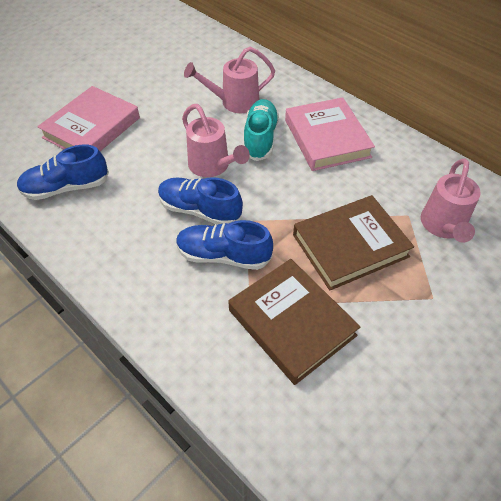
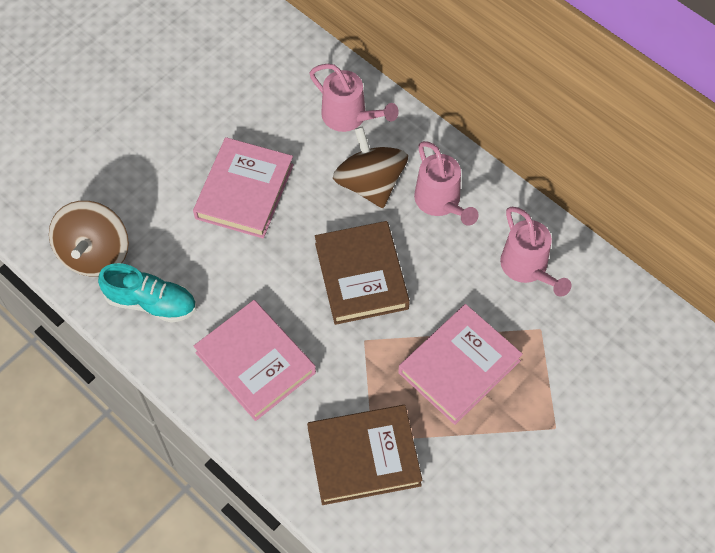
blue shoe: 3 -> 0
brown spinning top: 0 -> 2
pink book: 2 -> 3

